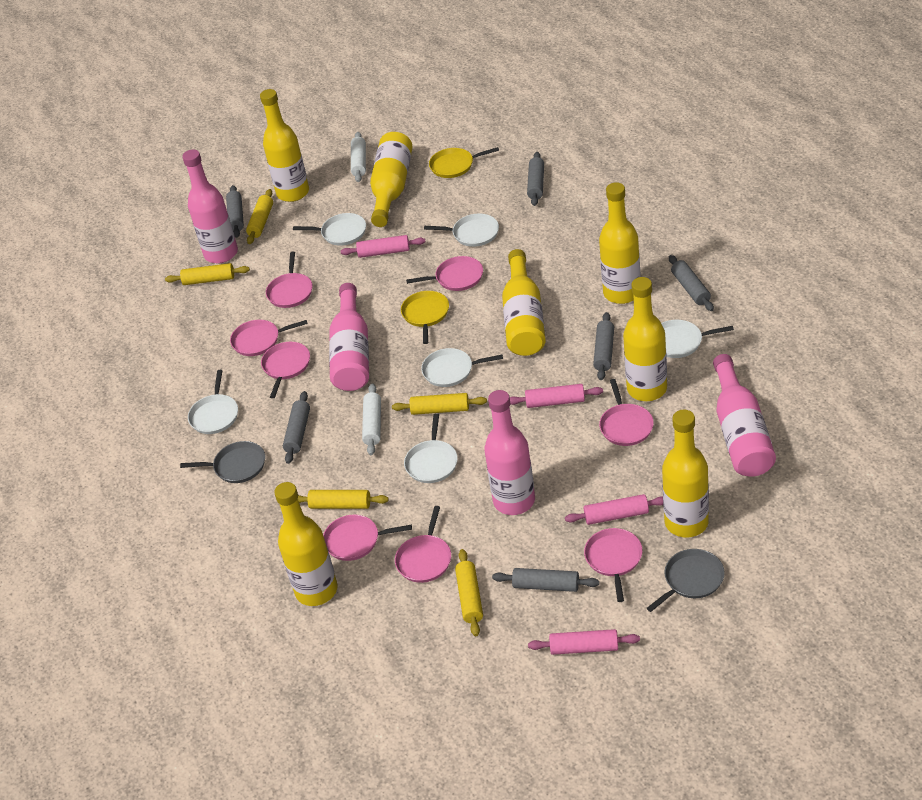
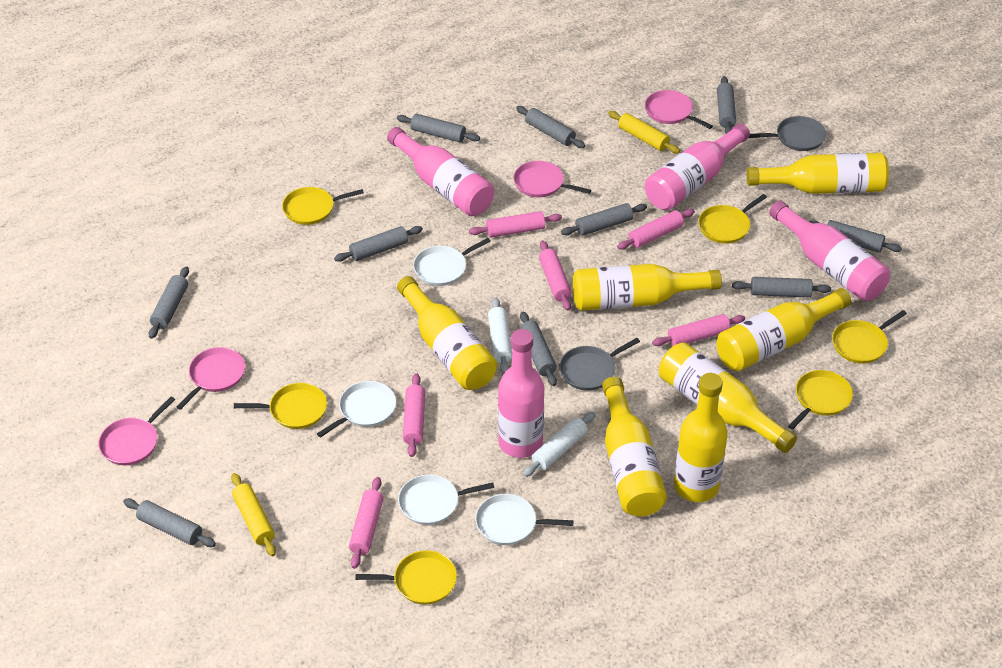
grey rolling pin: 6 -> 10
pink pan: 8 -> 4
pink rolling pin: 4 -> 6
white pan: 6 -> 4
yellow pan: 2 -> 6
yellow rolling pin: 5 -> 2

